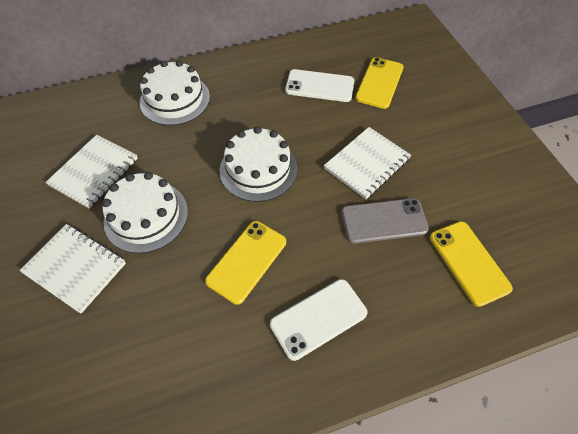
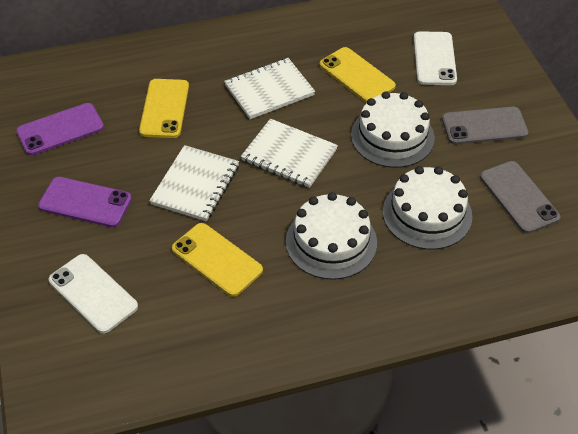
grey phone: 1 -> 2
purple phone: 0 -> 2

